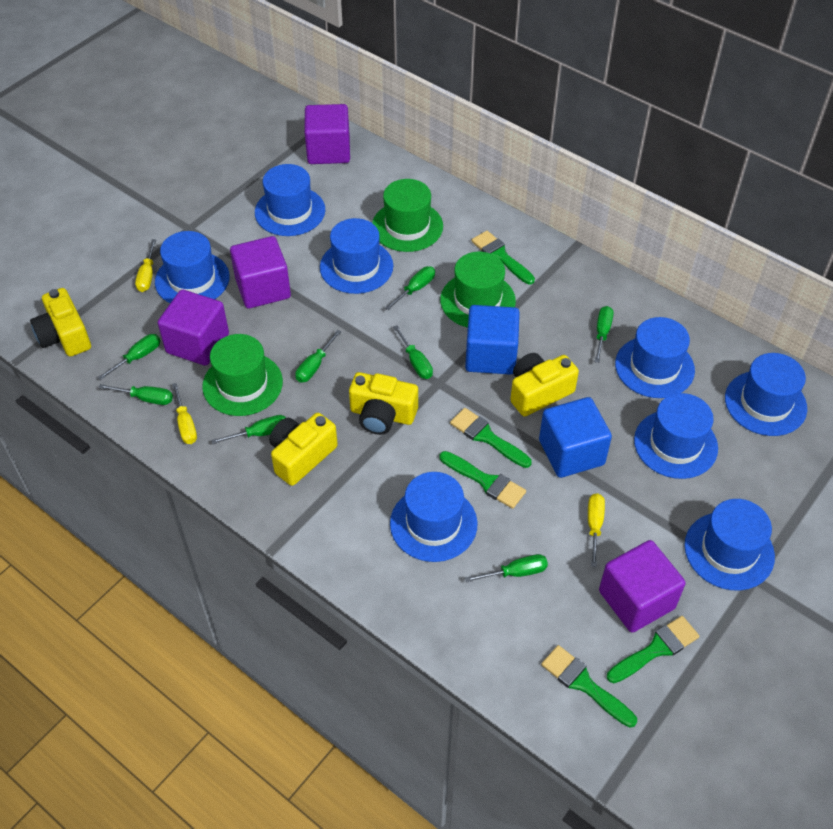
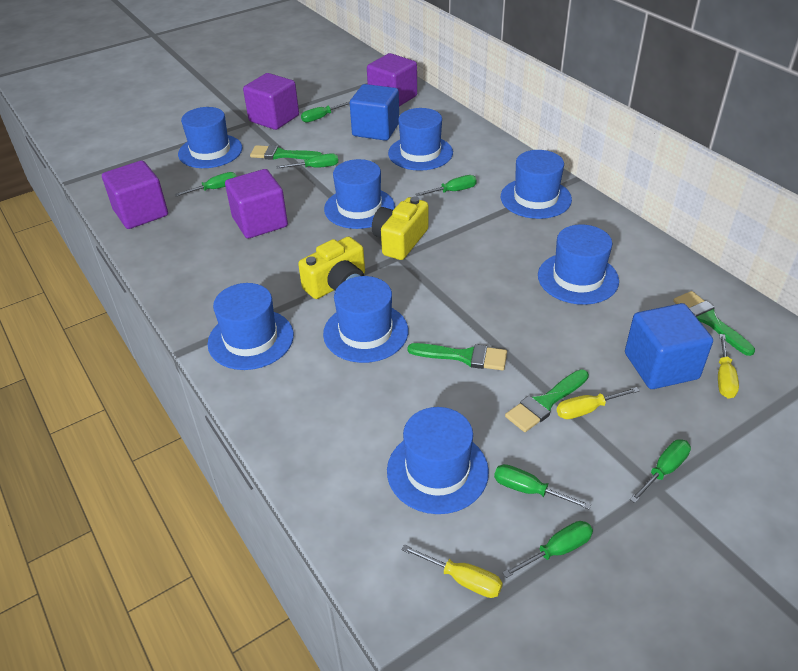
green brush: 5 -> 4
green hat: 3 -> 0
green screwdriver: 8 -> 7
yellow camera: 4 -> 2

